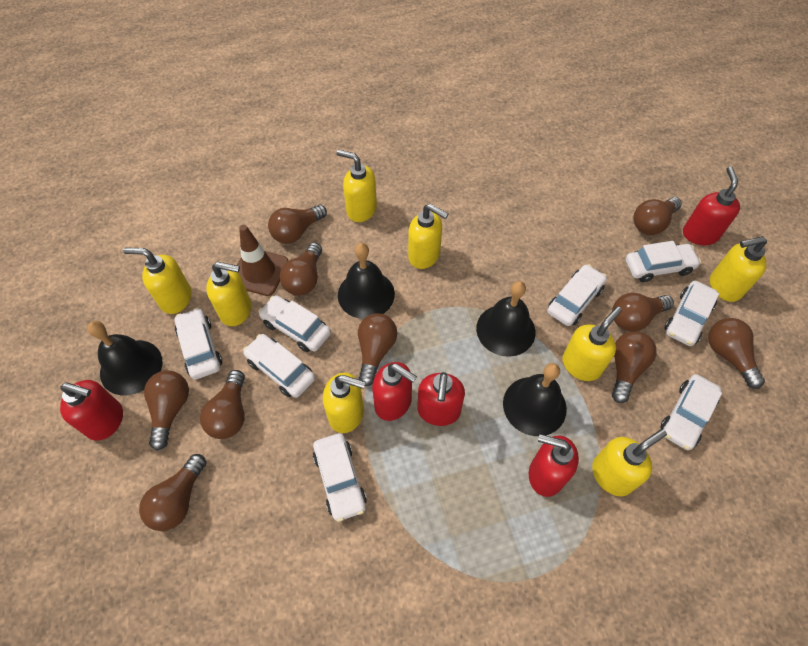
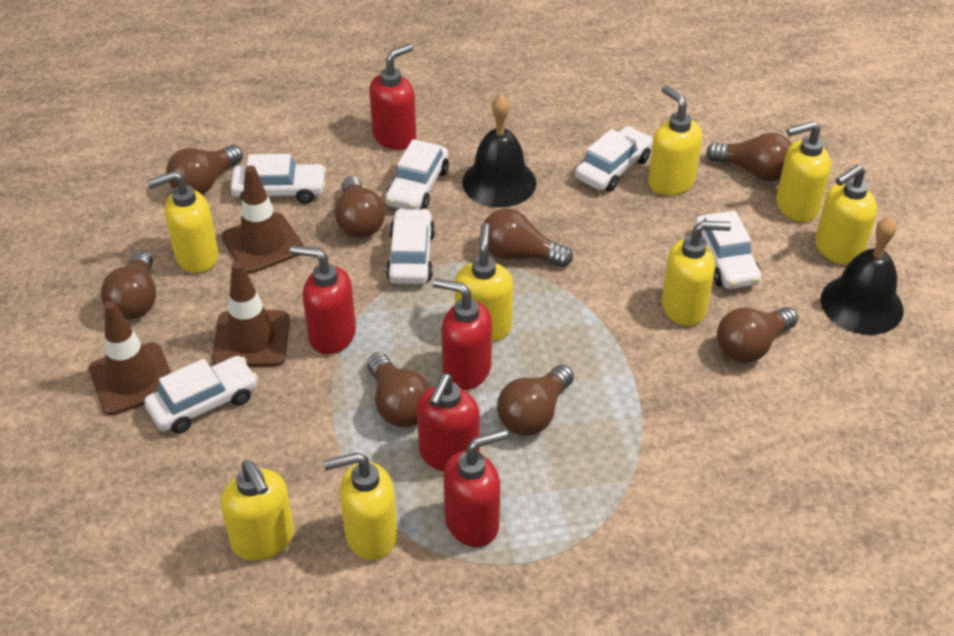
black bell: 4 -> 2
brown light bulb: 10 -> 8
brown traffic cone: 1 -> 3
white car: 8 -> 6

